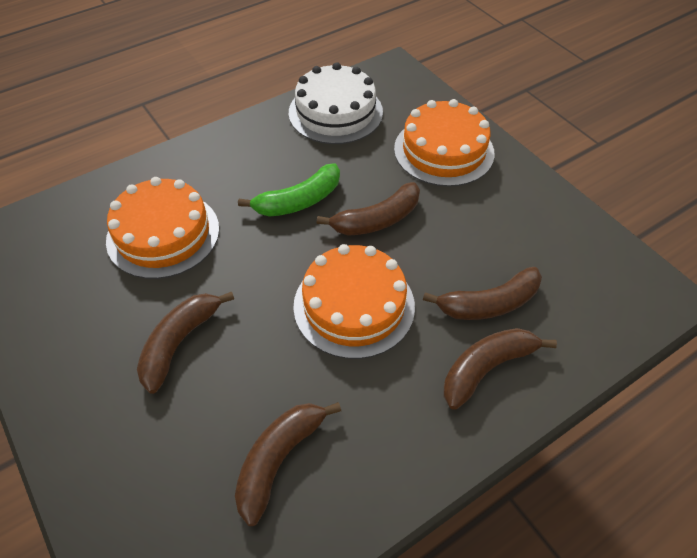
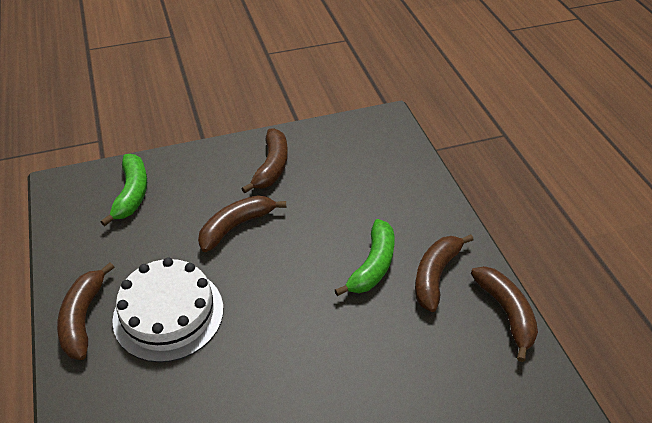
green banana: 1 -> 2
orange cake: 3 -> 0

